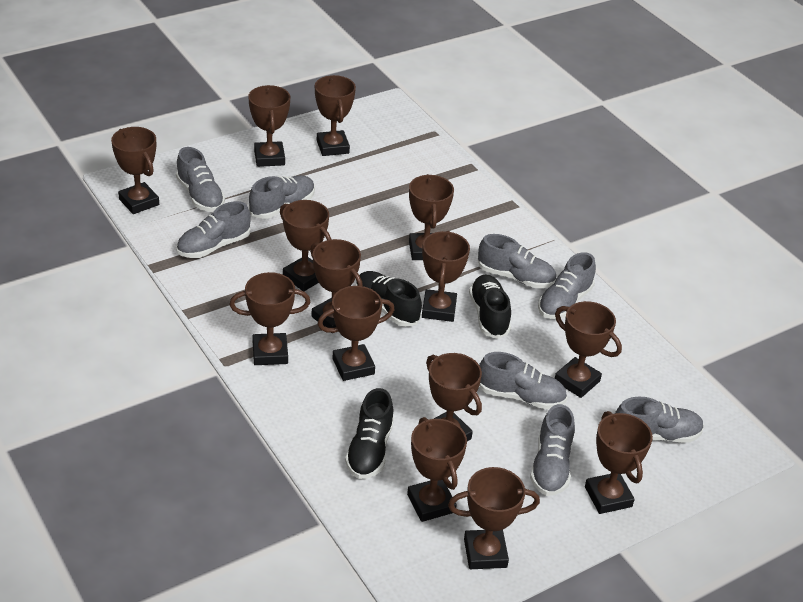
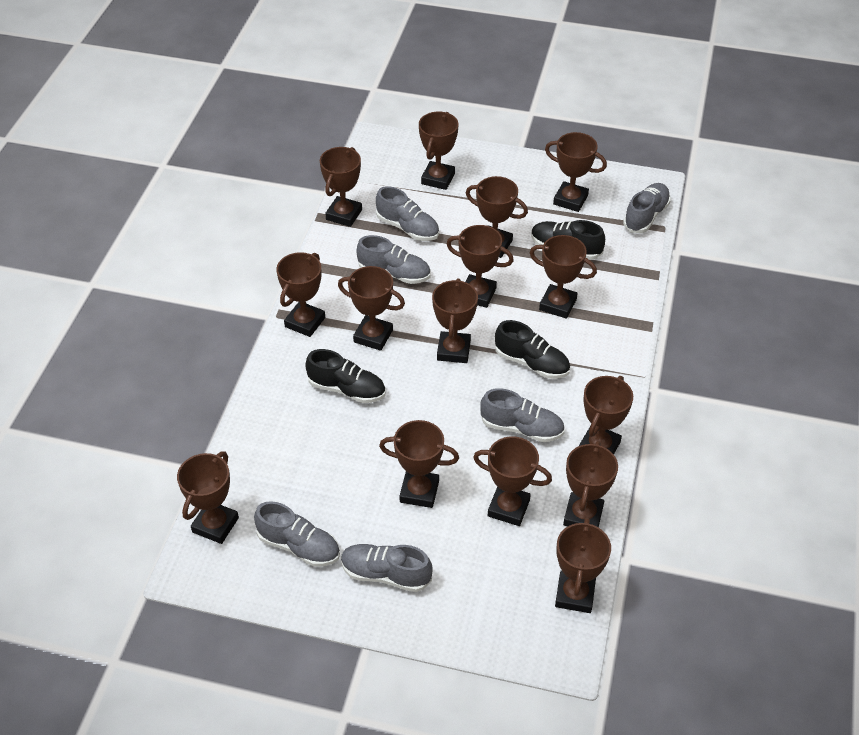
brown trophy: 14 -> 15
grey shoe: 8 -> 6

